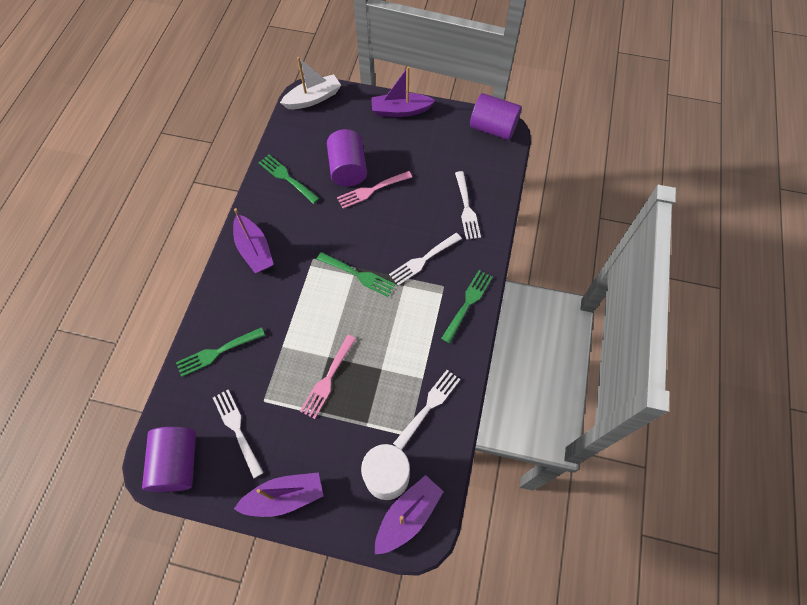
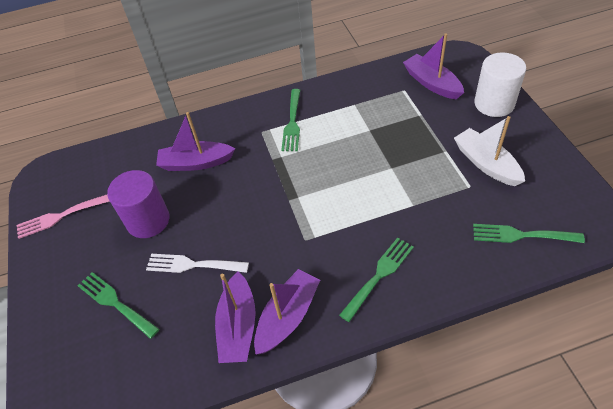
pink fork: 2 -> 1
purple cylinder: 3 -> 1
white fork: 4 -> 1

